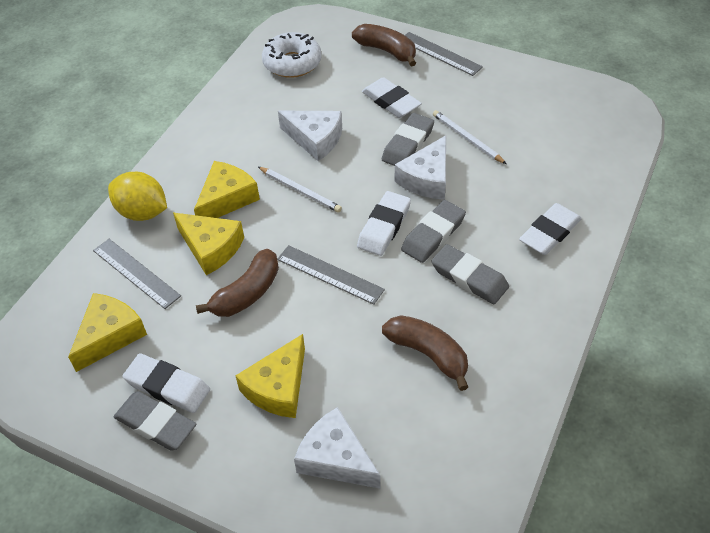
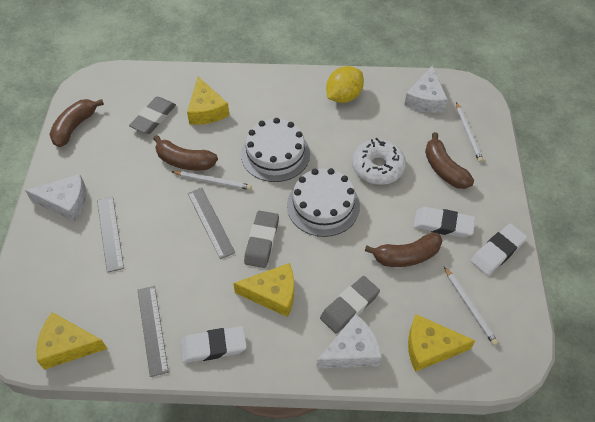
brown banana: 3 -> 4
grey eraser: 4 -> 3
white cake: 0 -> 2
white eraser: 4 -> 3
white pencil: 2 -> 3

